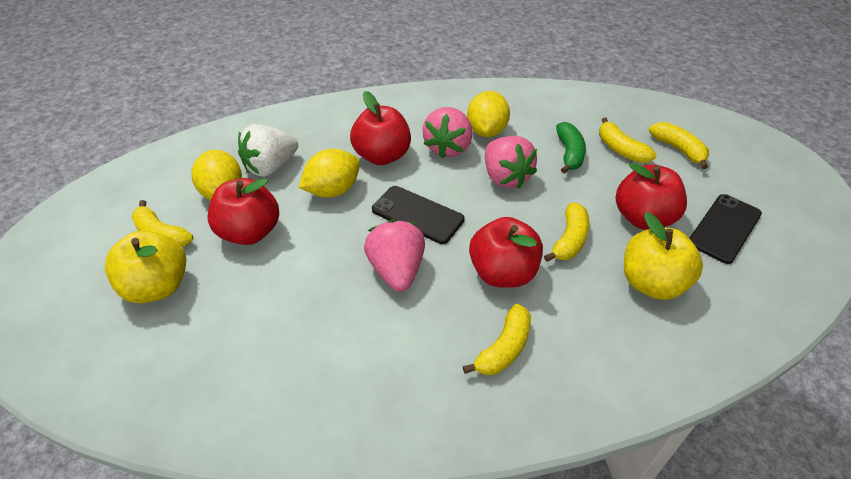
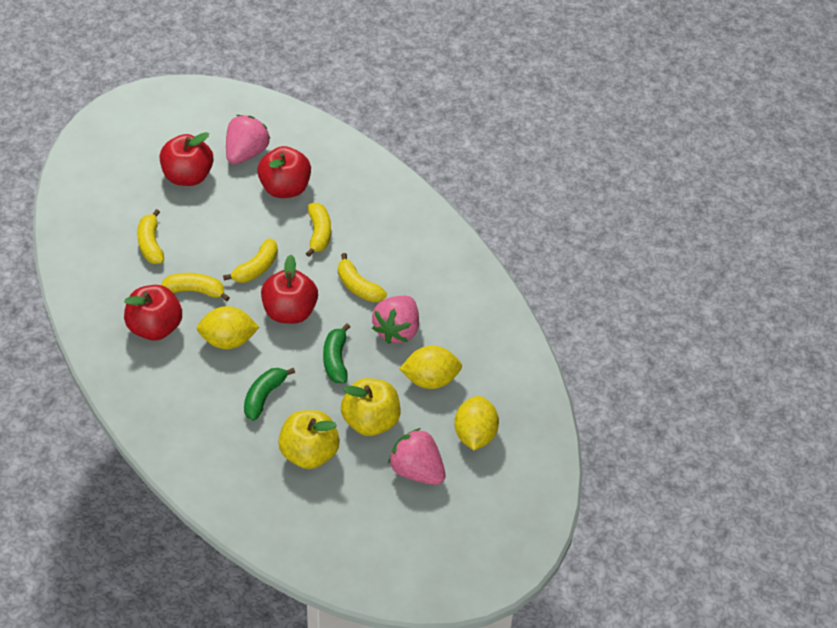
black phone: 2 -> 0
green banana: 1 -> 2
white strawberry: 1 -> 0

